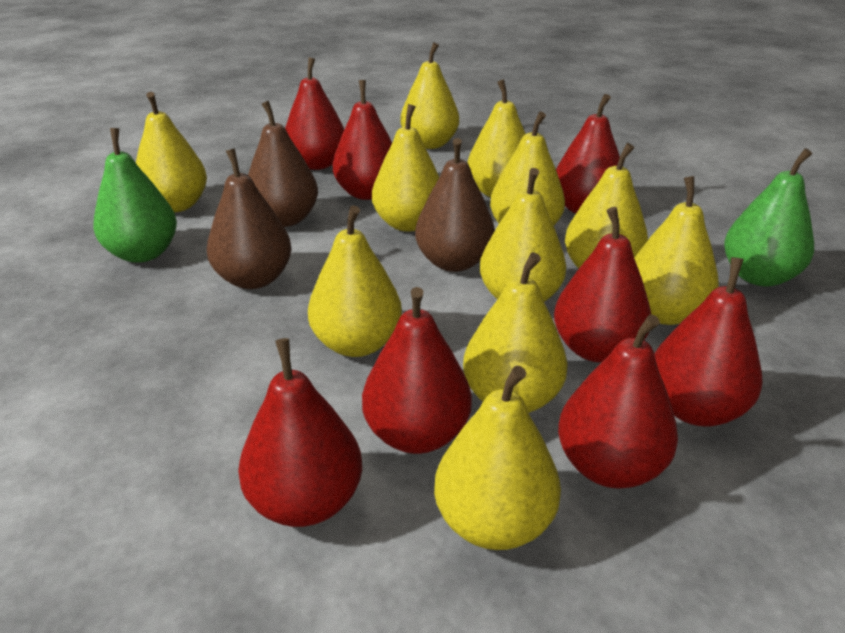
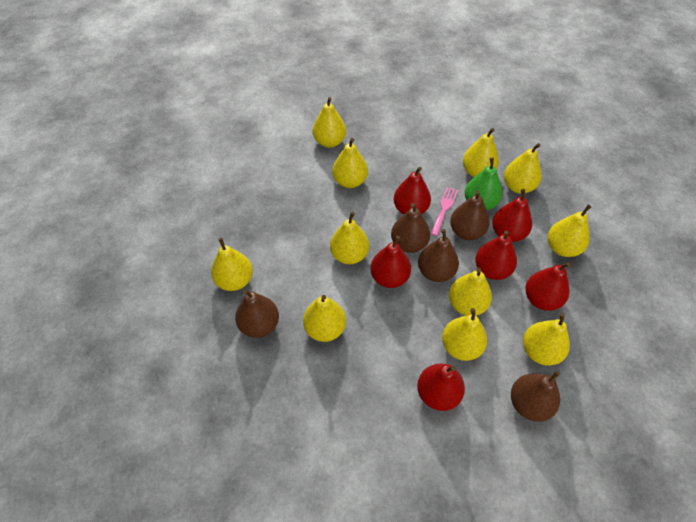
brown pear: 3 -> 5
green pear: 2 -> 1
pink fork: 0 -> 1
red pear: 8 -> 6

